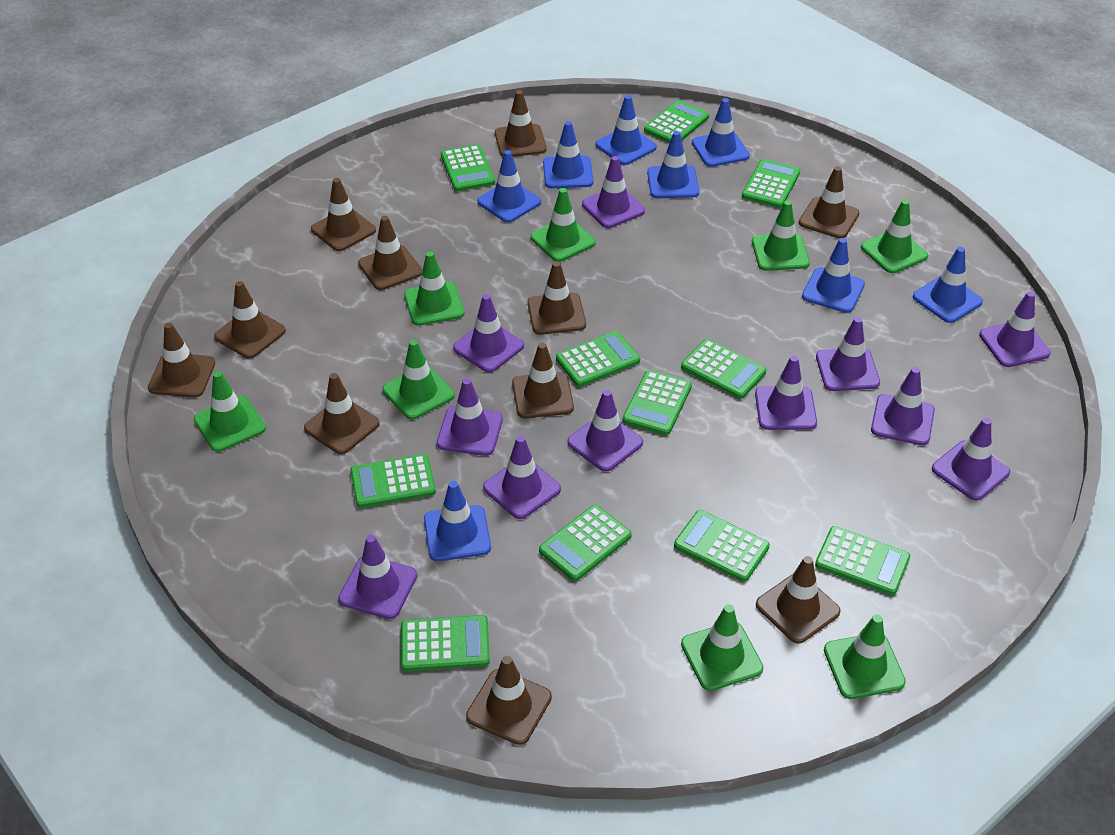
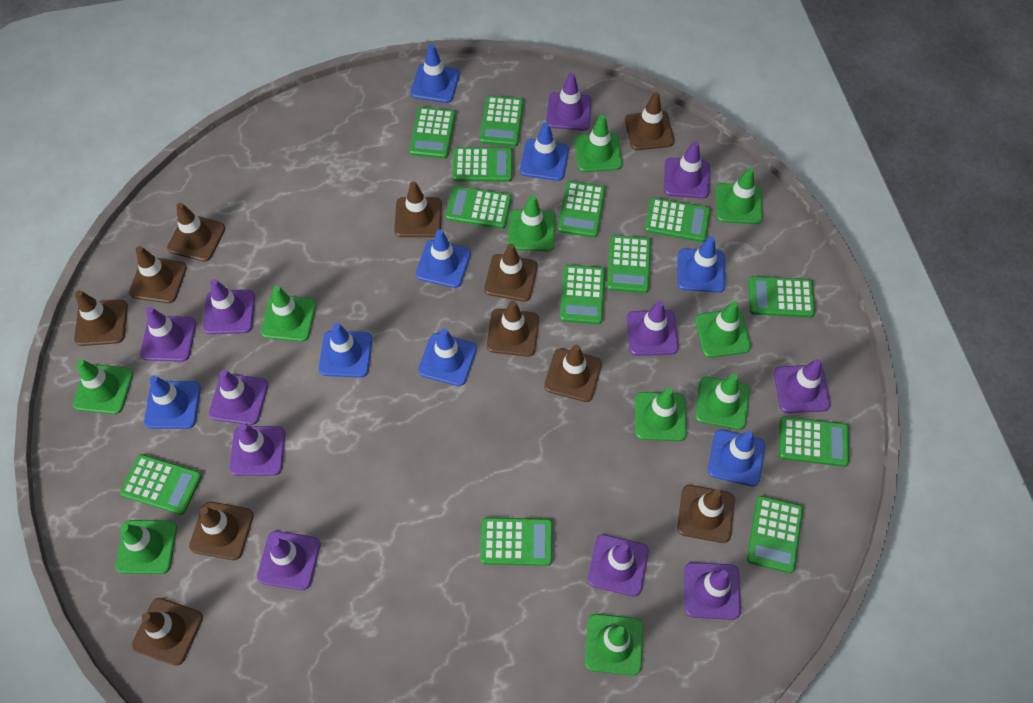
green calculator: 11 -> 13
green traffic cone: 8 -> 10

